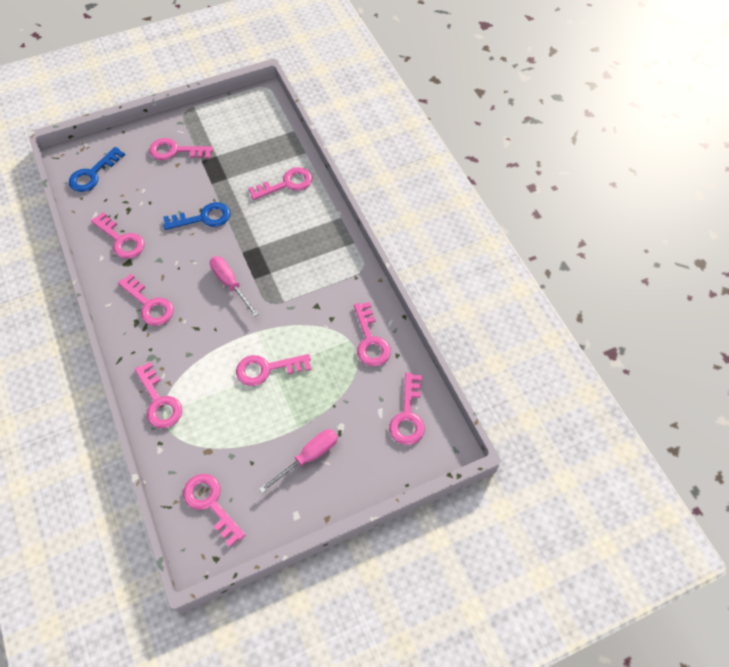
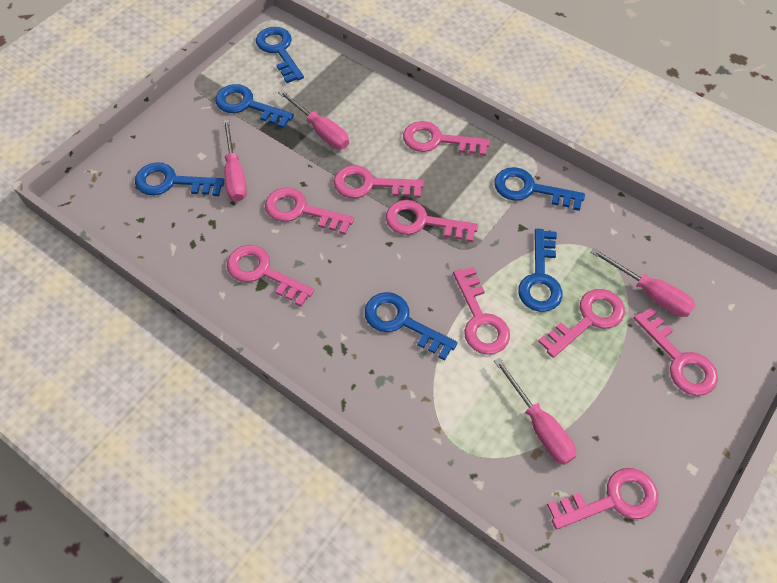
blue key: 2 -> 6
pink screwdriver: 2 -> 4

